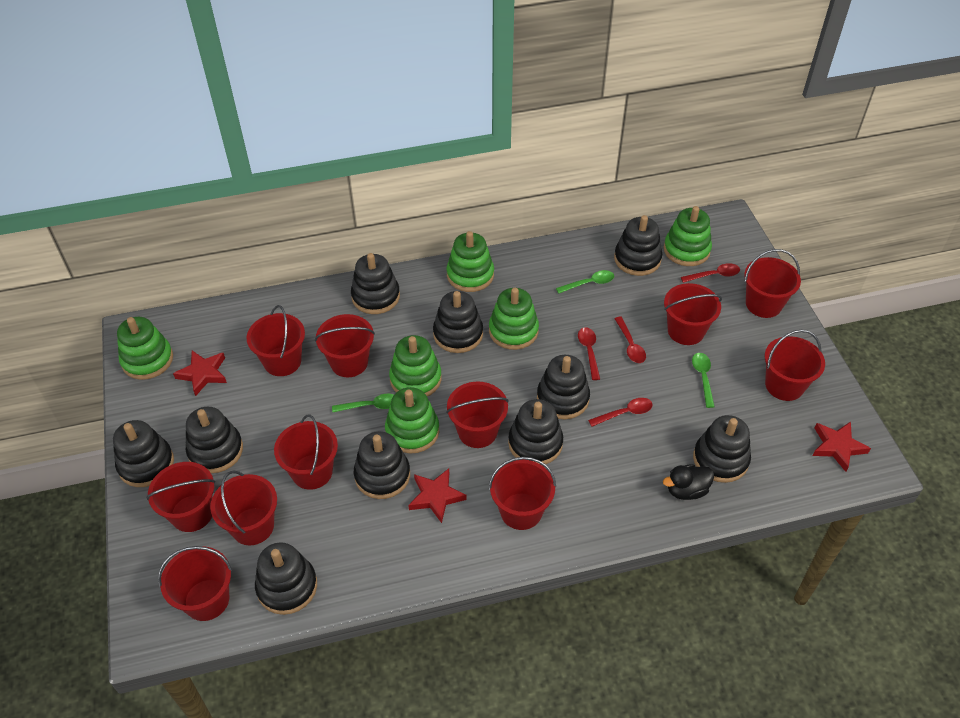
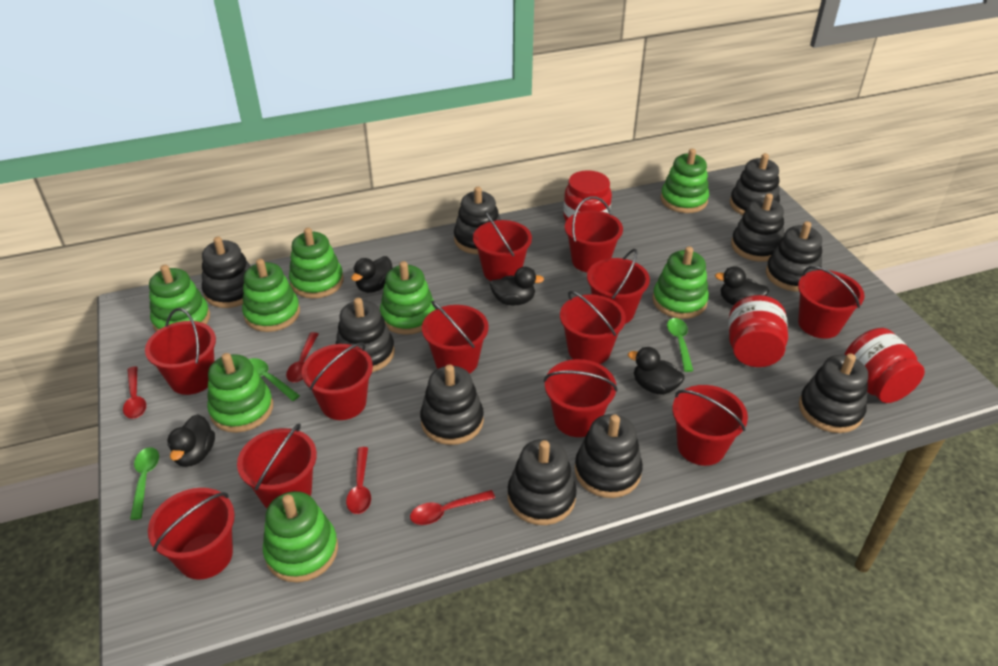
black duck: 1 -> 5
green stacking toy: 6 -> 8
red bucket: 11 -> 12
red jar: 0 -> 3
red star: 3 -> 0

